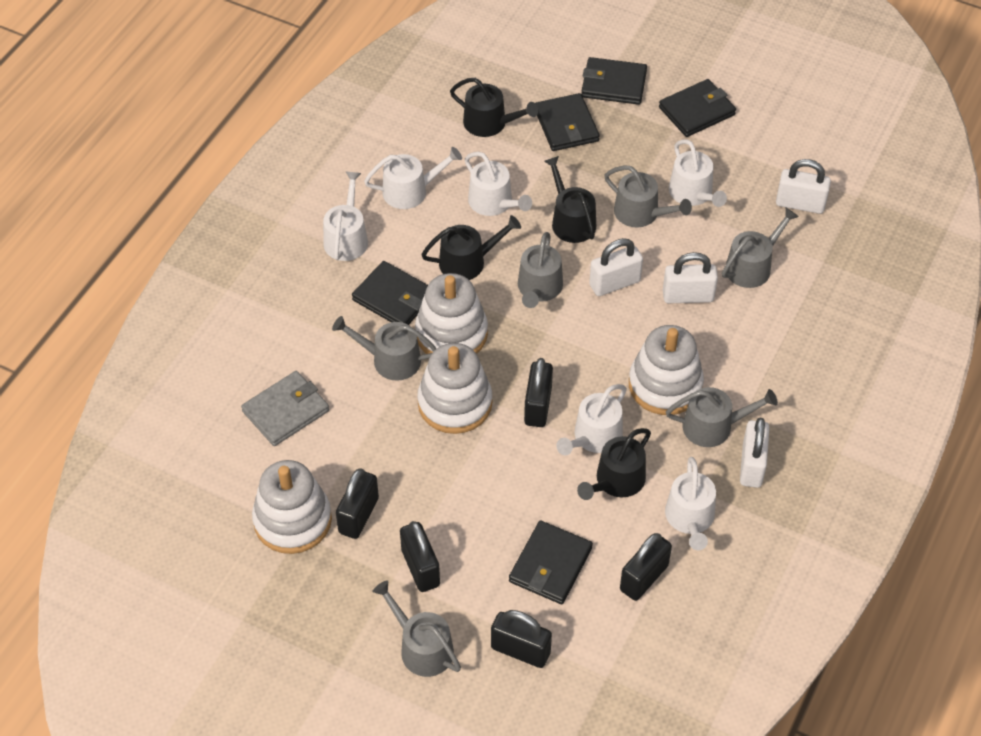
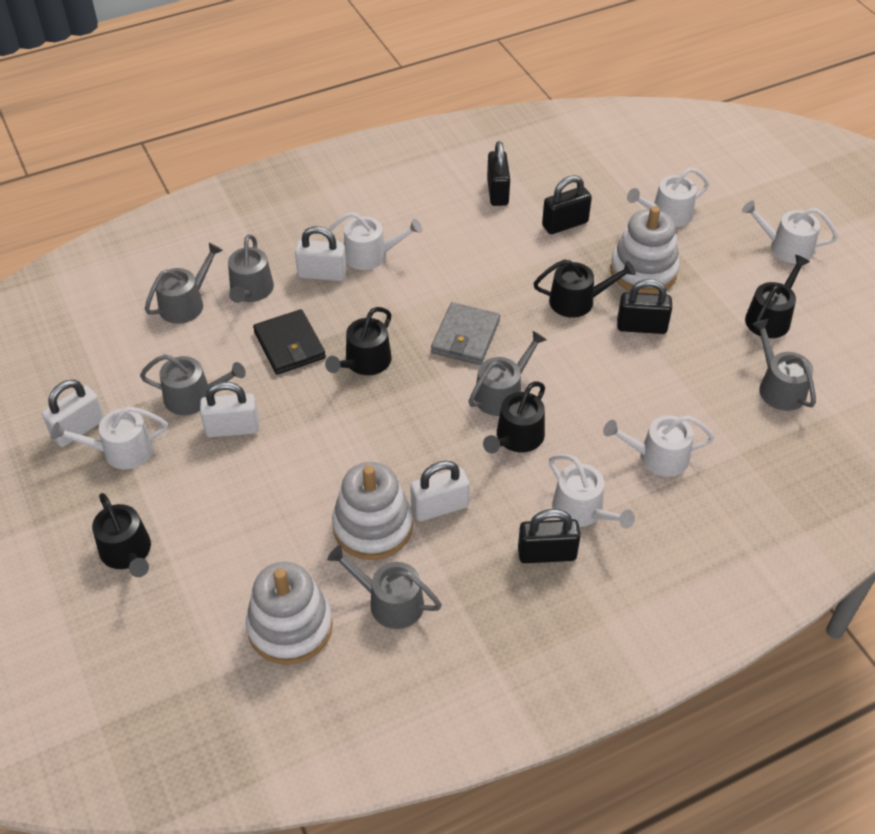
black padlock: 5 -> 4
black wallet: 5 -> 1
black watering can: 4 -> 5
white stacking toy: 4 -> 3

